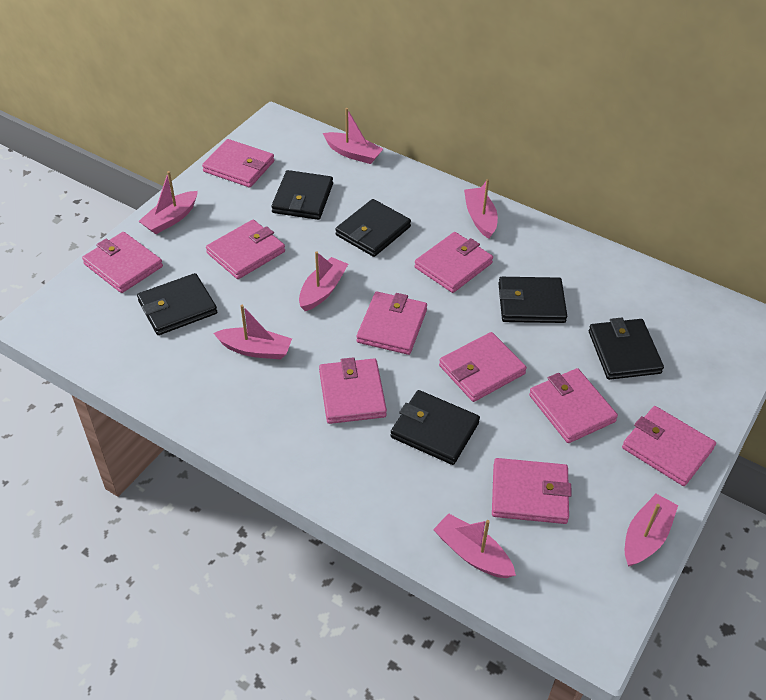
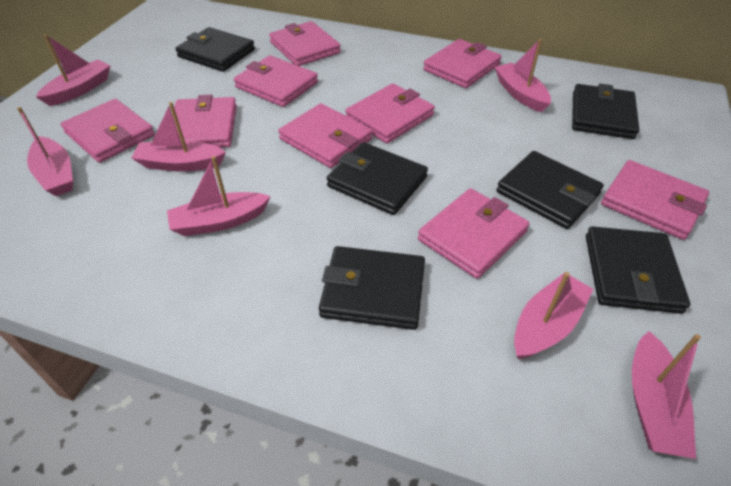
pink wallet: 10 -> 9

